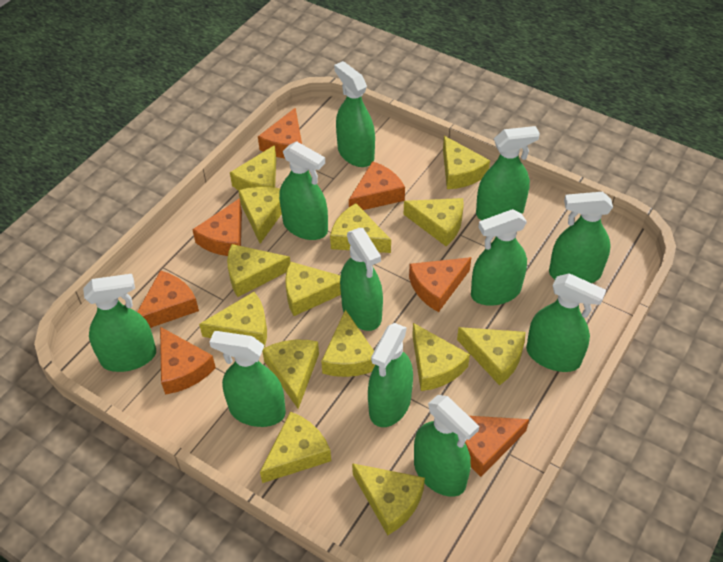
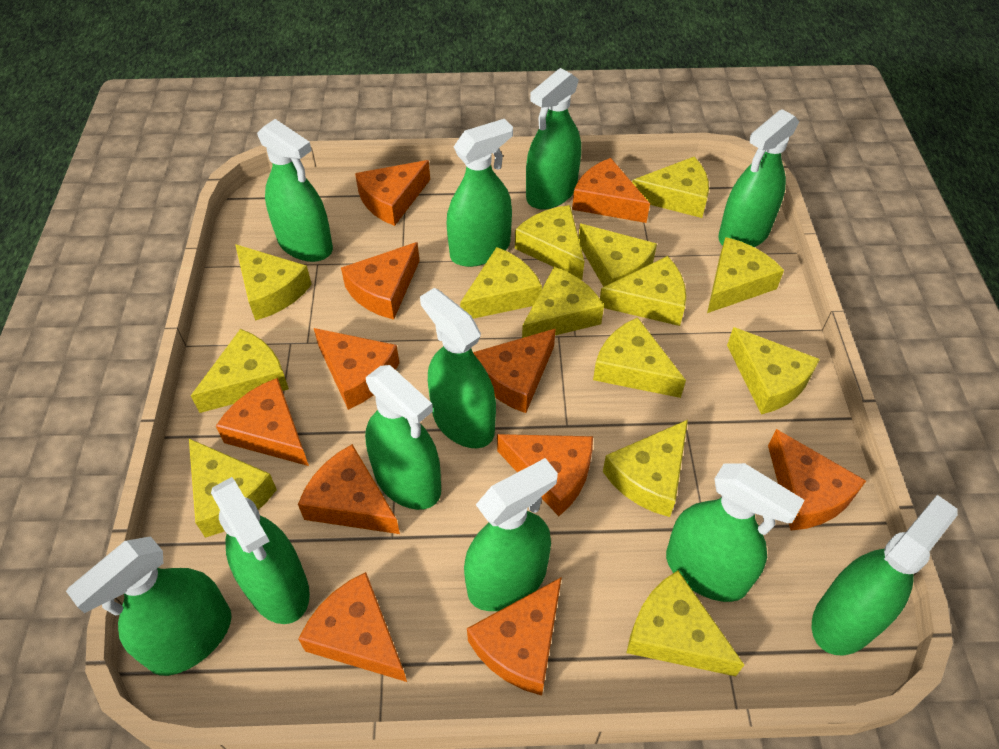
orange cheese: 7 -> 11

